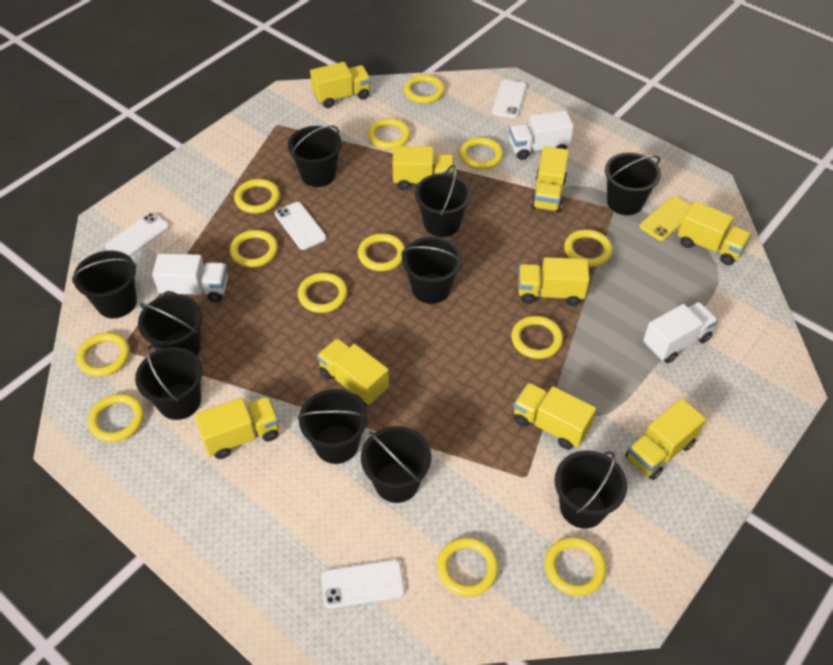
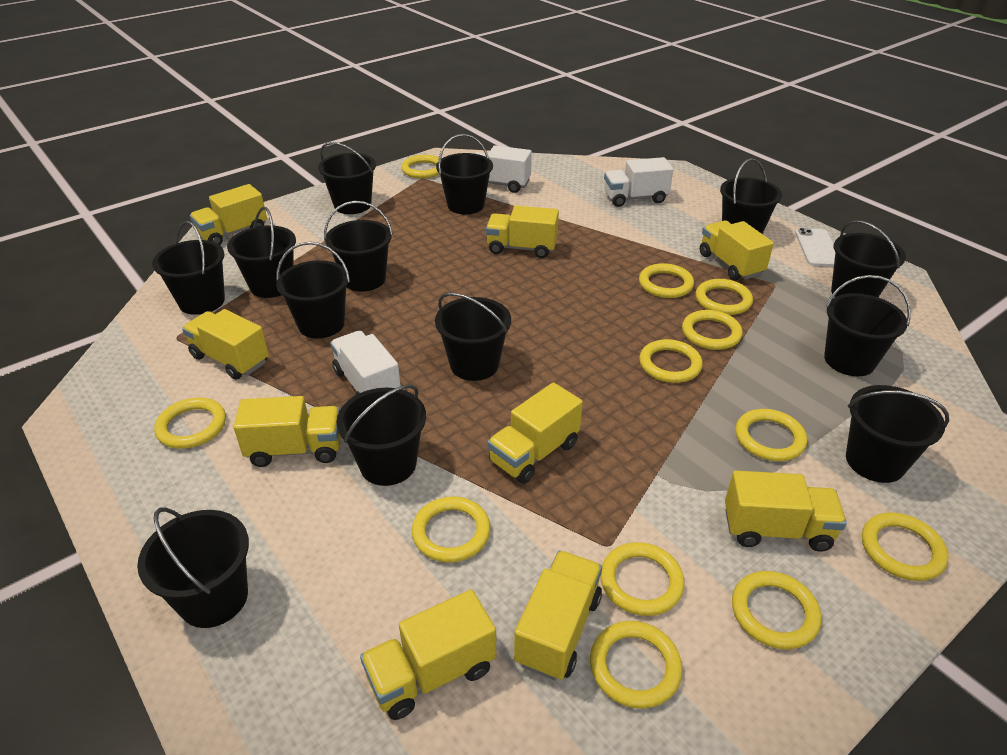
black bucket: 10 -> 13
white phone: 4 -> 1
yellow phone: 1 -> 0
yellow ring: 13 -> 12

